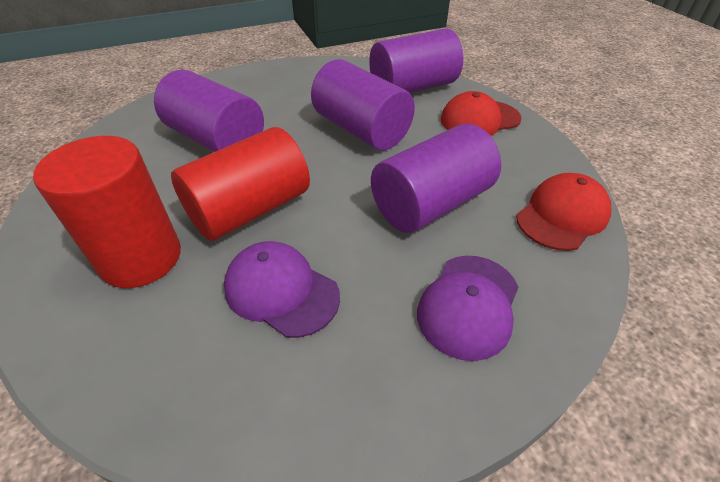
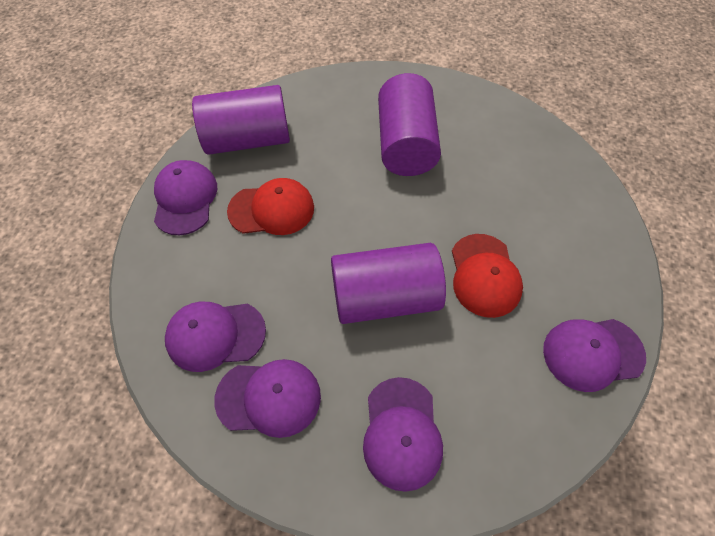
purple cap: 2 -> 5
purple cylinder: 4 -> 3
red cylinder: 2 -> 0

